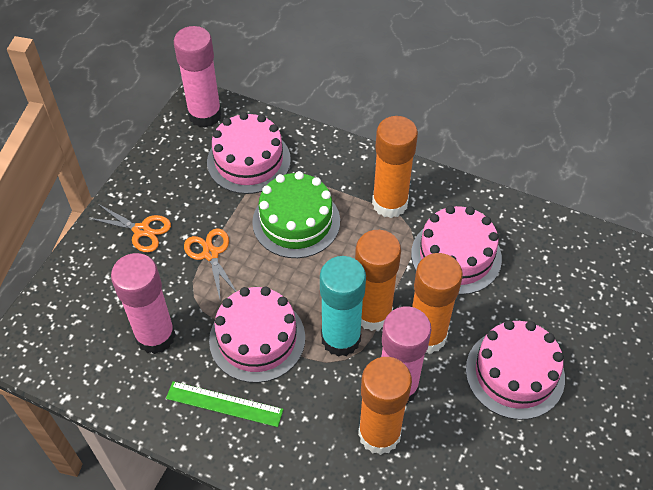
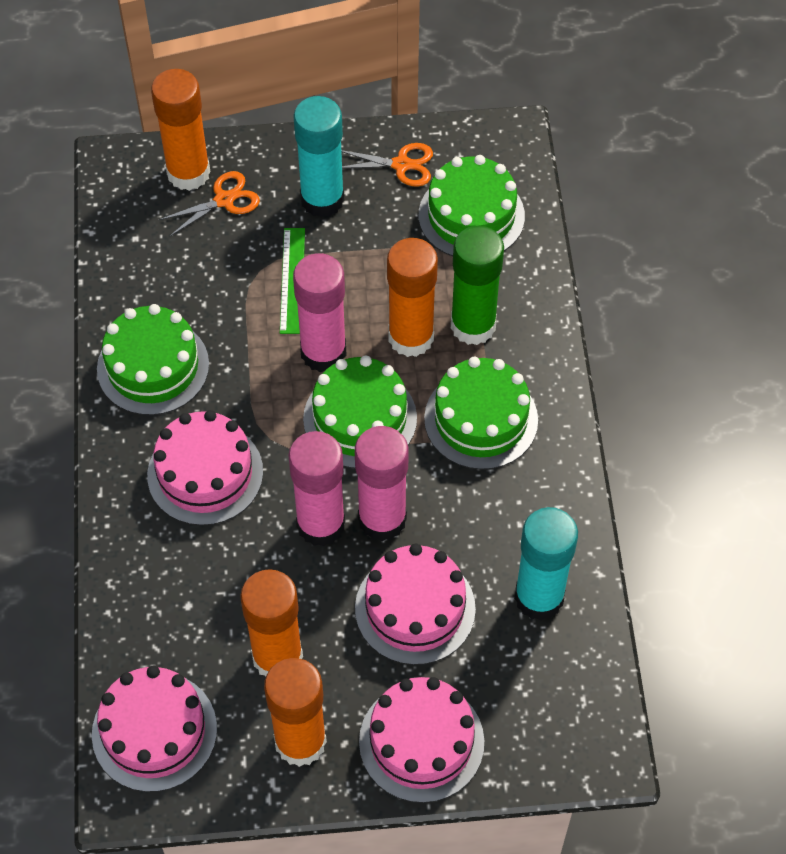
green cake: 1 -> 4
green glue stick: 0 -> 1
turquoise glue stick: 1 -> 2

